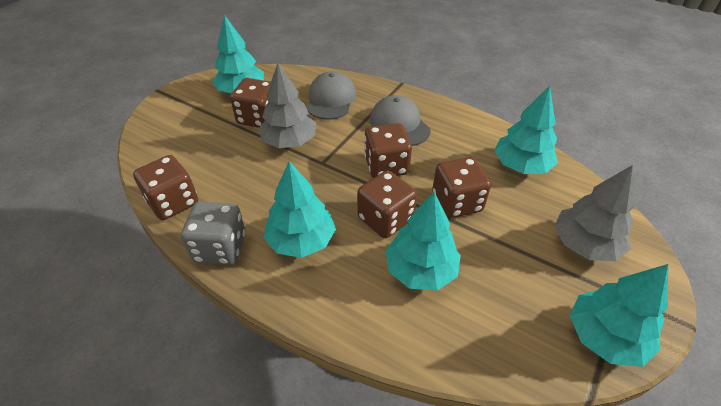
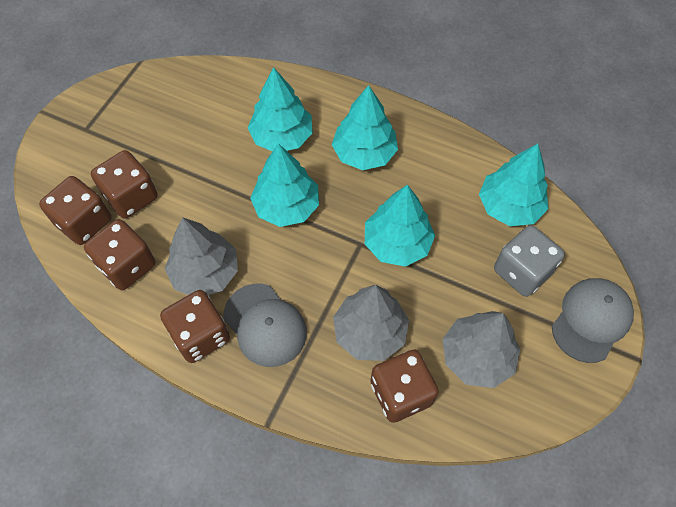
grey tree: 2 -> 3

